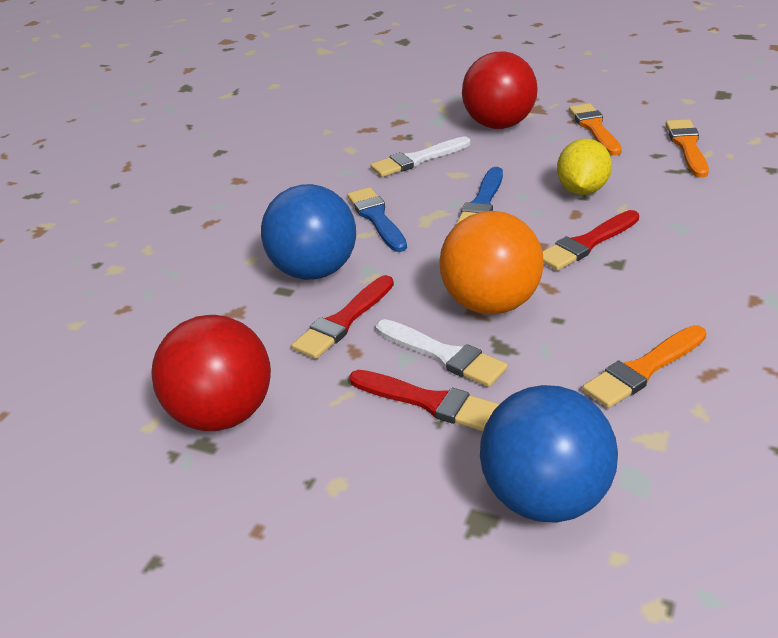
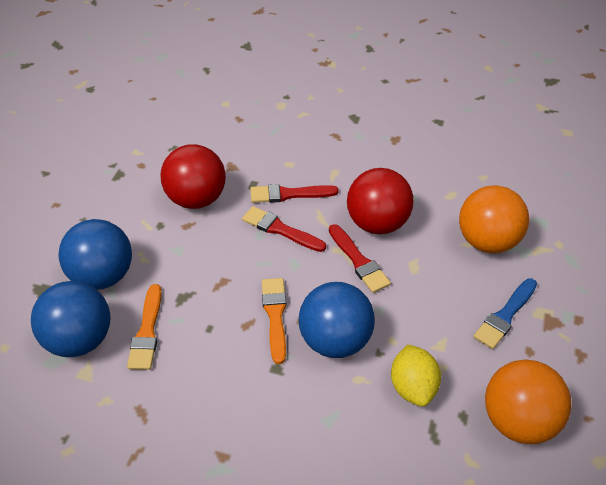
blue ball: 2 -> 3
blue brush: 2 -> 1
orange ball: 1 -> 2
orange brush: 3 -> 2
white brush: 2 -> 0

